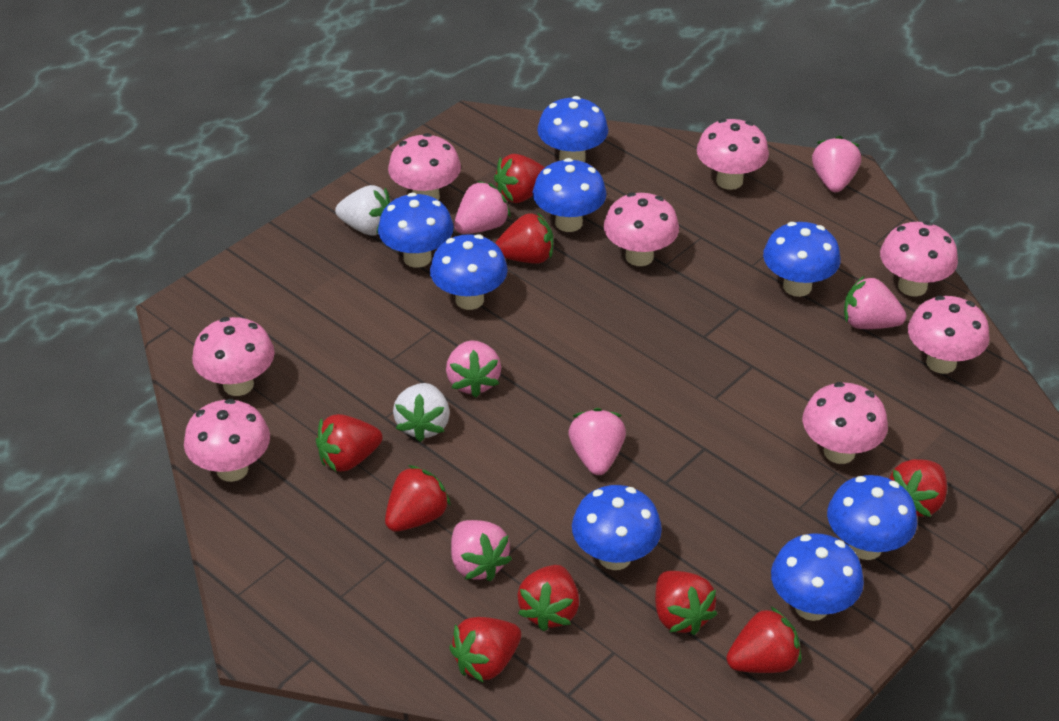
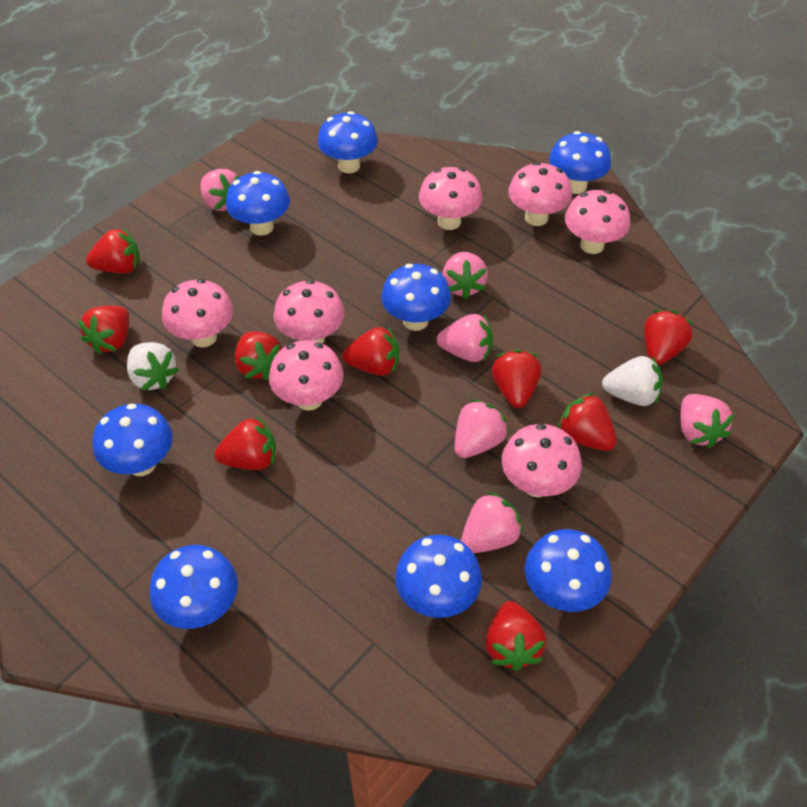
pink mushroom: 8 -> 7

